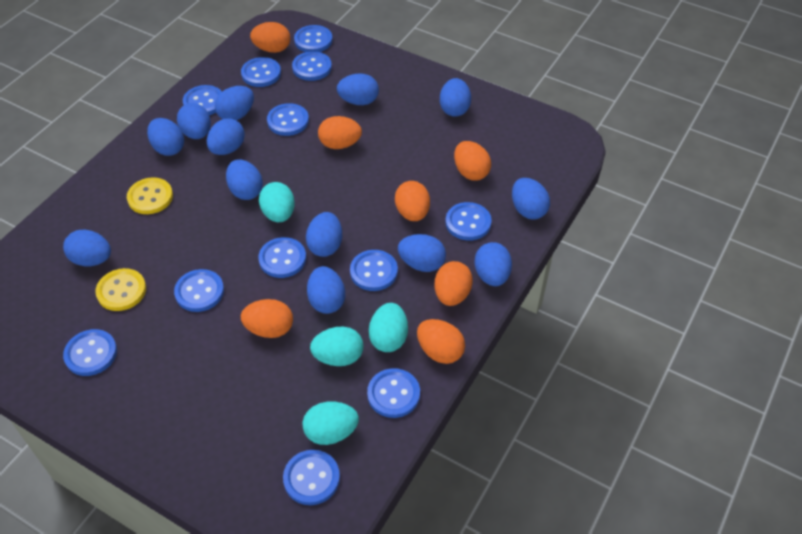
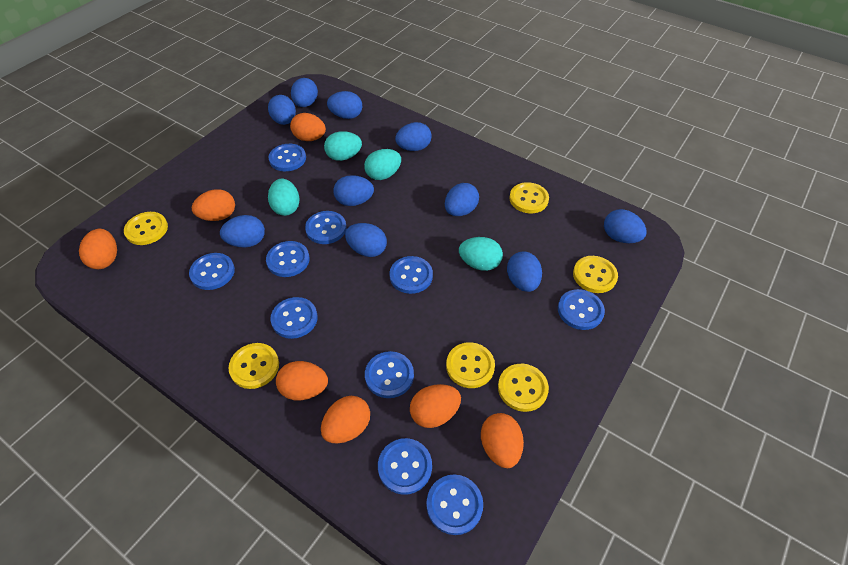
blue button: 12 -> 10
blue egg: 13 -> 10
yellow button: 2 -> 6

